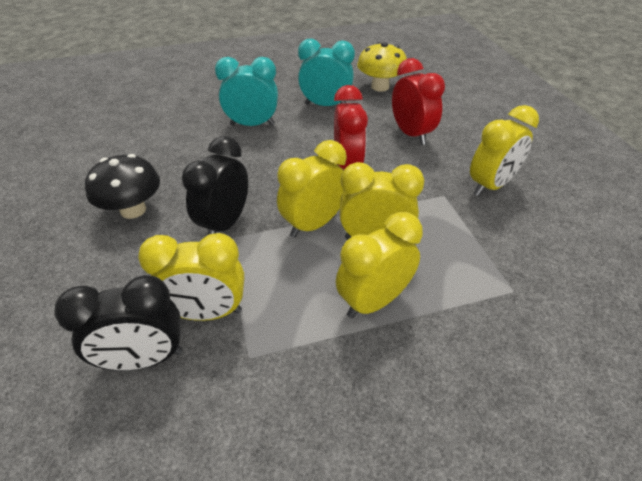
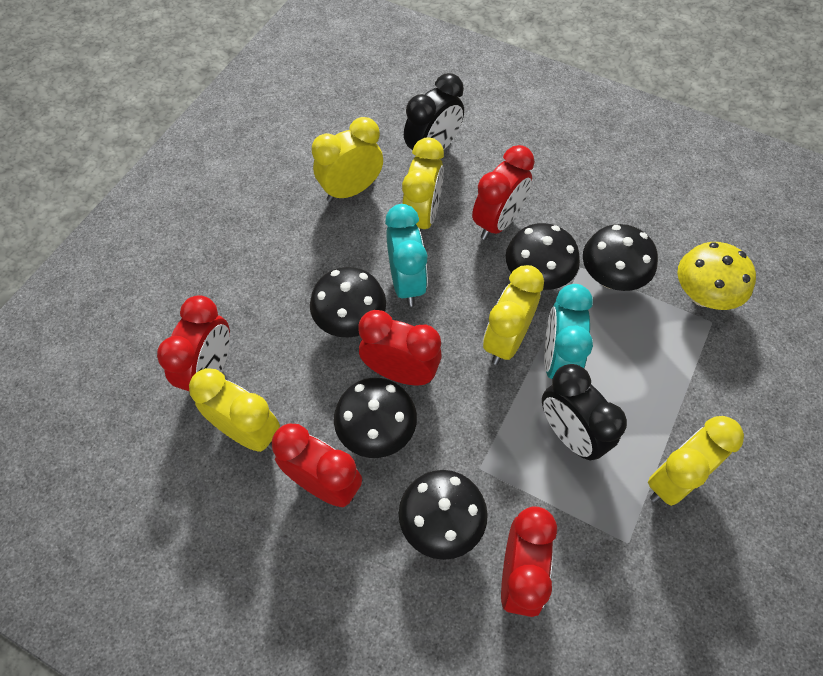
black mushroom: 1 -> 5
red clock: 2 -> 5

